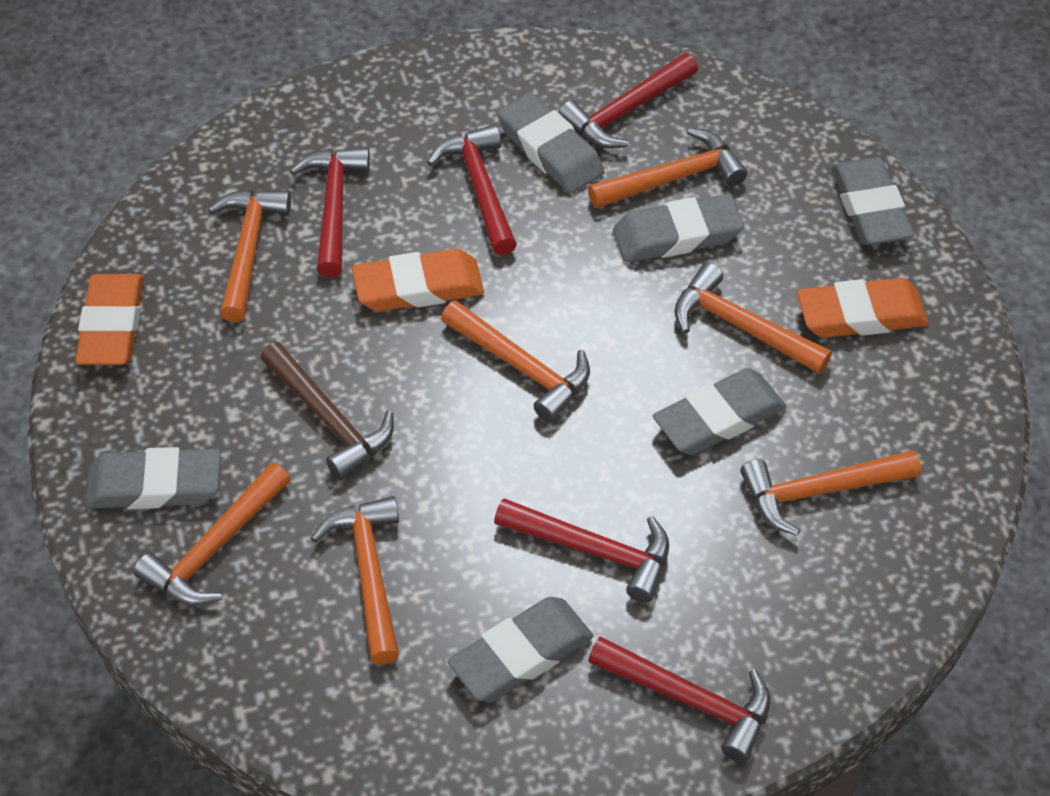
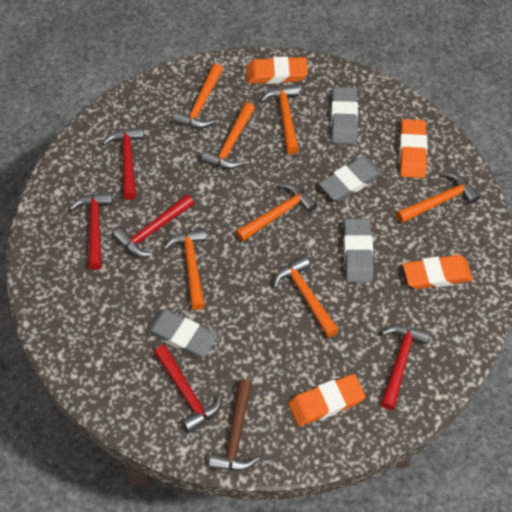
grey eraser: 6 -> 4
orange eraser: 3 -> 4

